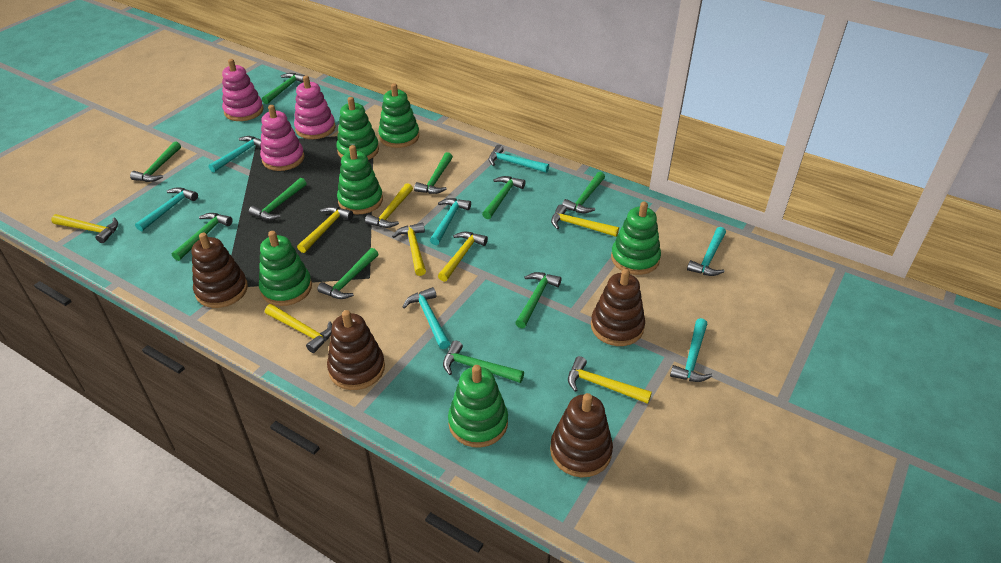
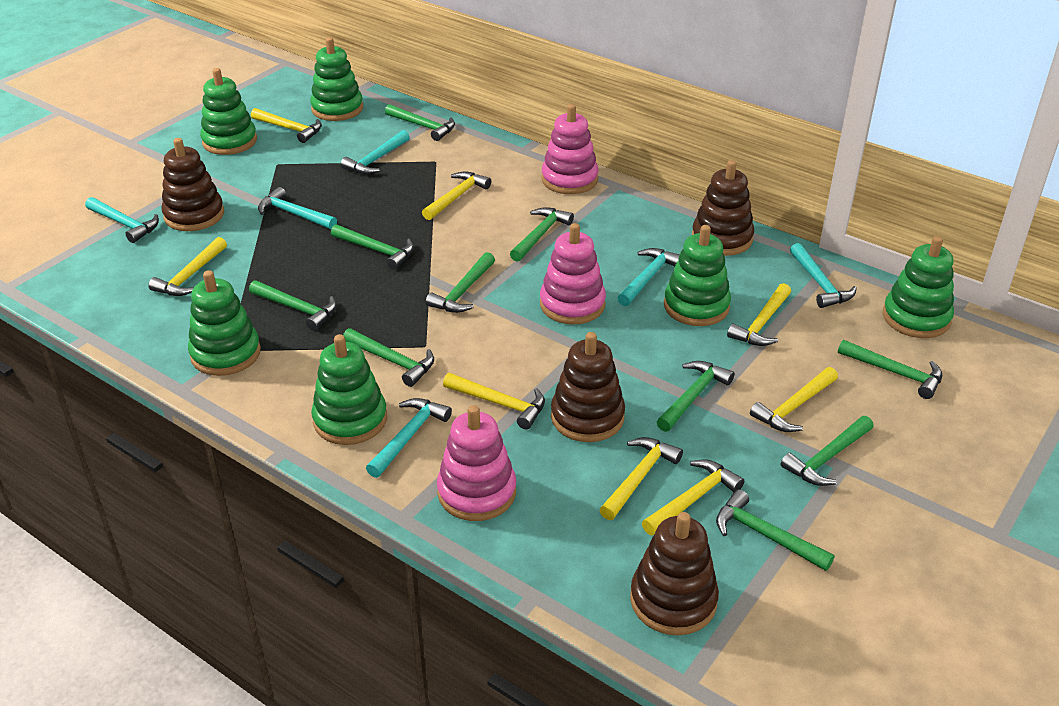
turquoise hammer: 7 -> 6

